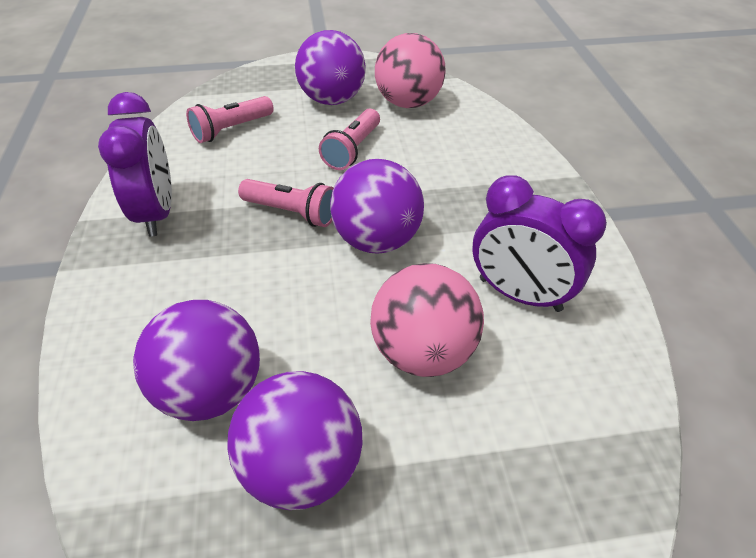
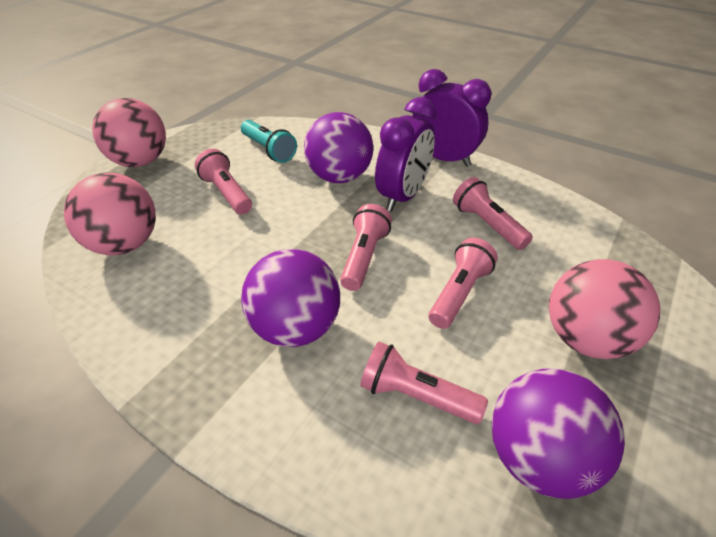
pink ball: 2 -> 3
pink flashlight: 3 -> 5
purple ball: 4 -> 3
turquoise flashlight: 0 -> 1

